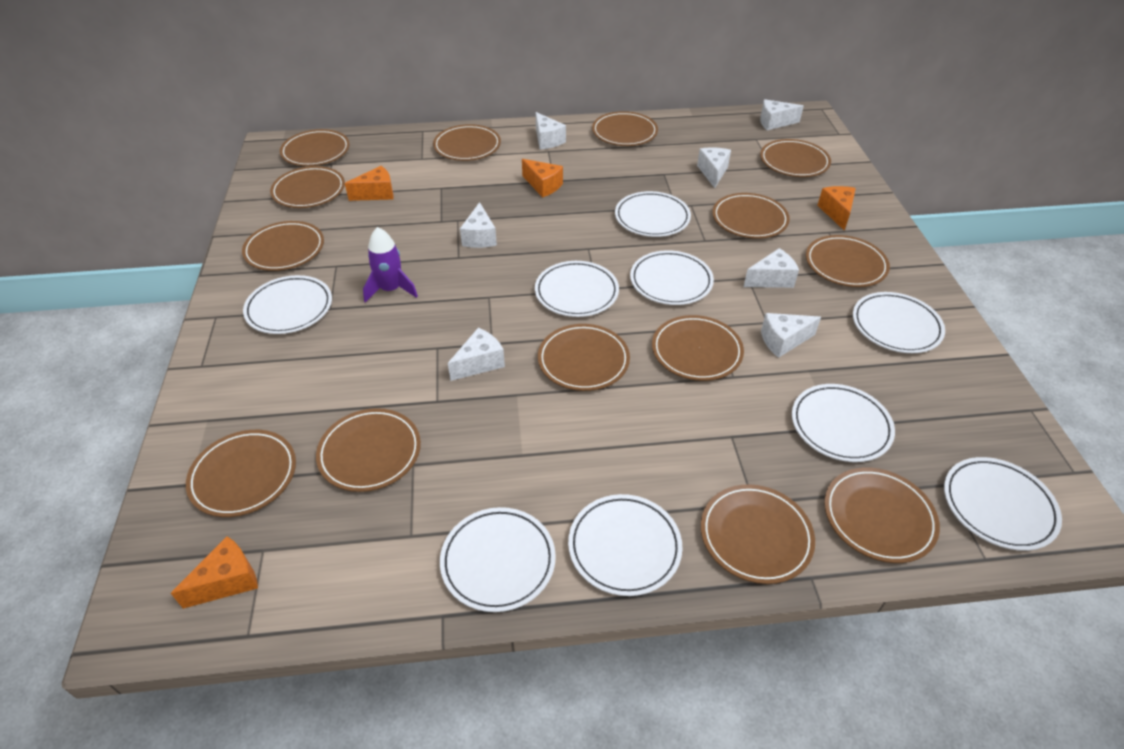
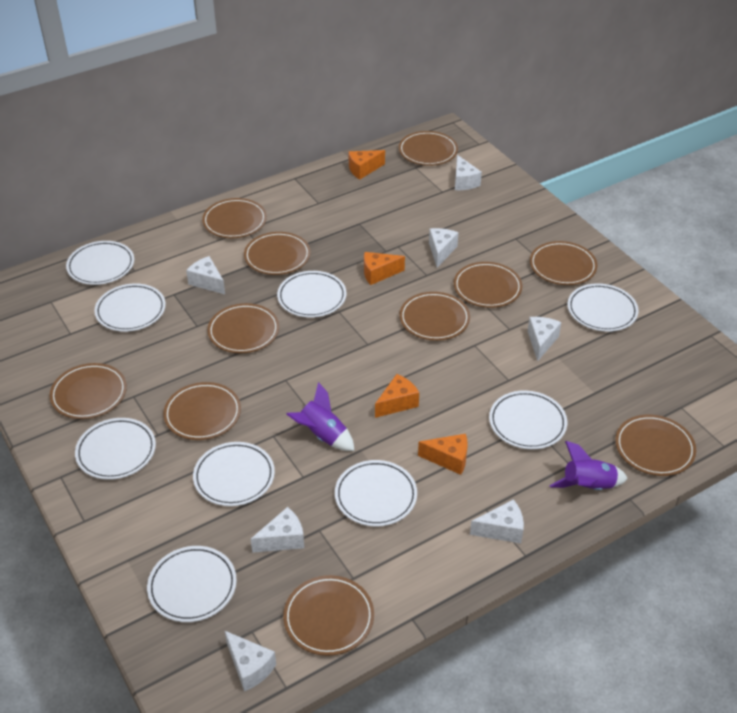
brown plate: 14 -> 11
purple rocket: 1 -> 2

